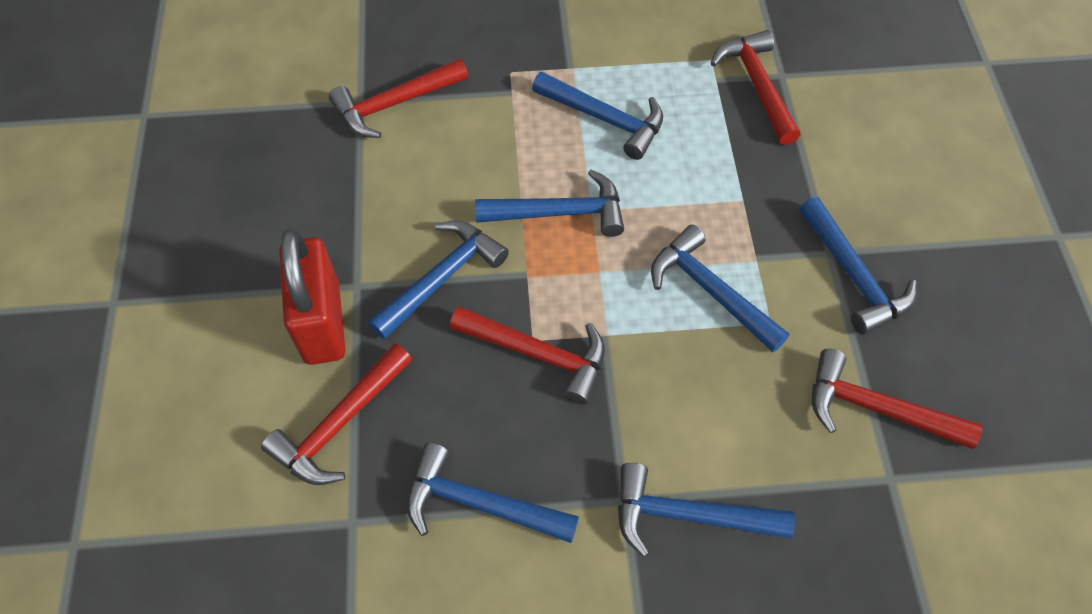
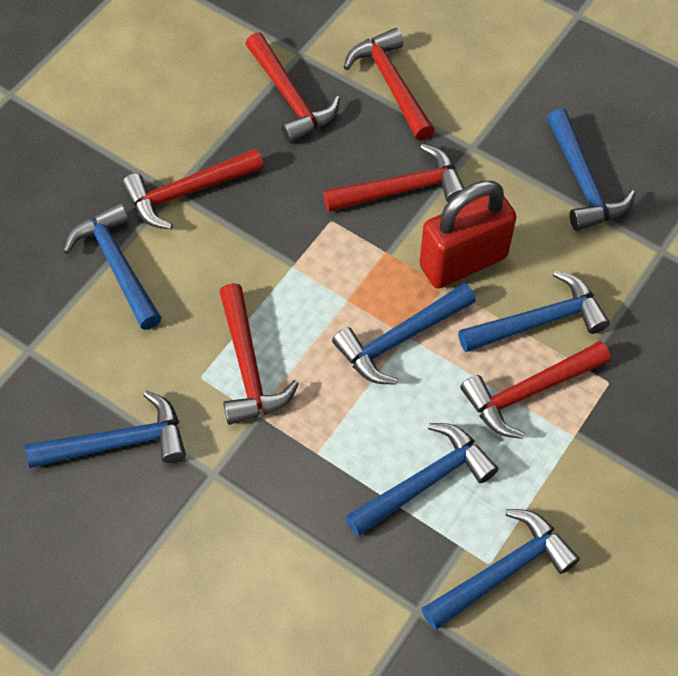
red hammer: 5 -> 6

